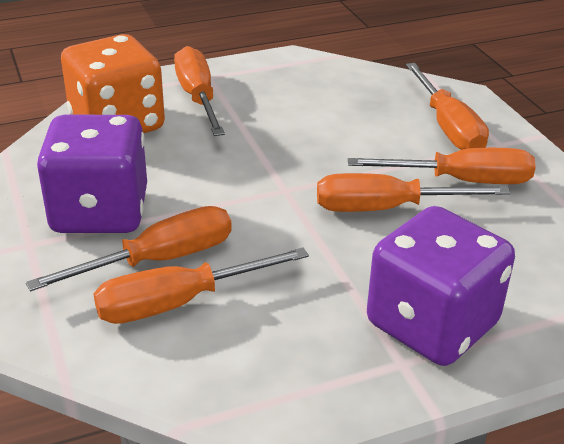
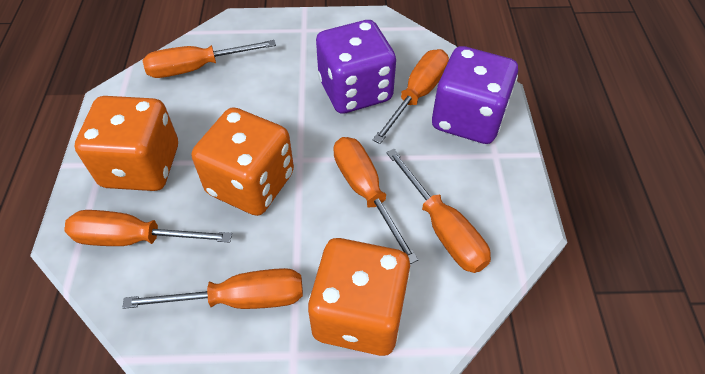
orange dice: 1 -> 3

